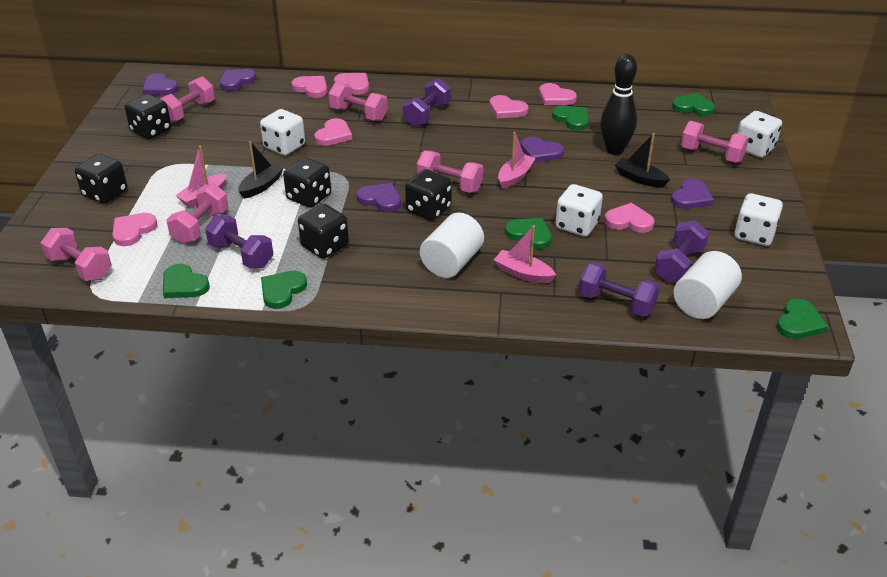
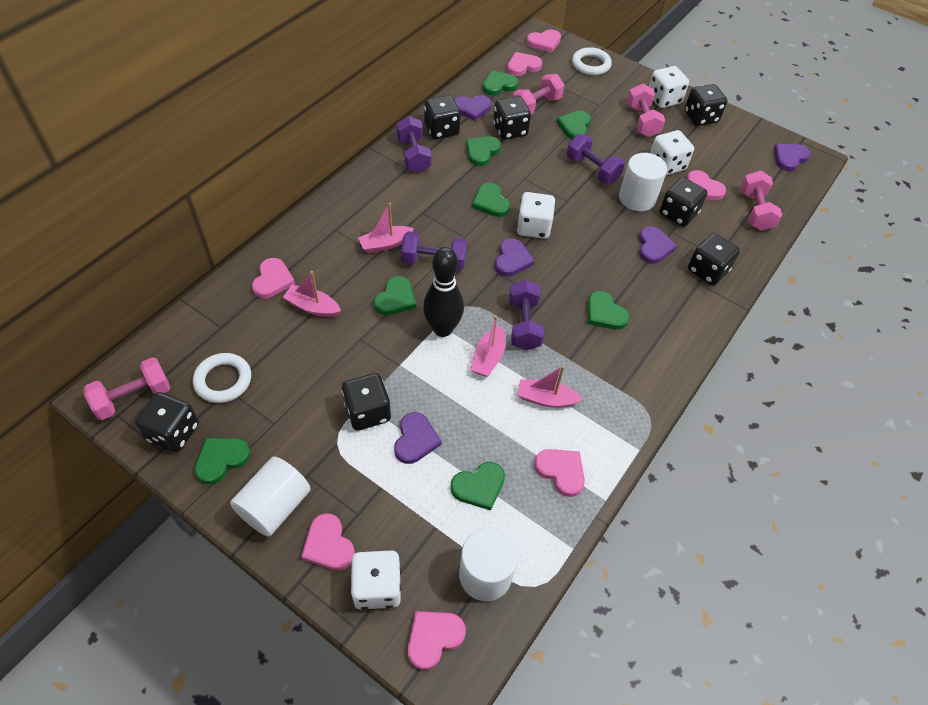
black boat: 2 -> 0
black dice: 5 -> 7
green heart: 6 -> 8
pink boat: 3 -> 4
pink dumbbell: 6 -> 4
white cylinder: 2 -> 3
white ring: 0 -> 2

